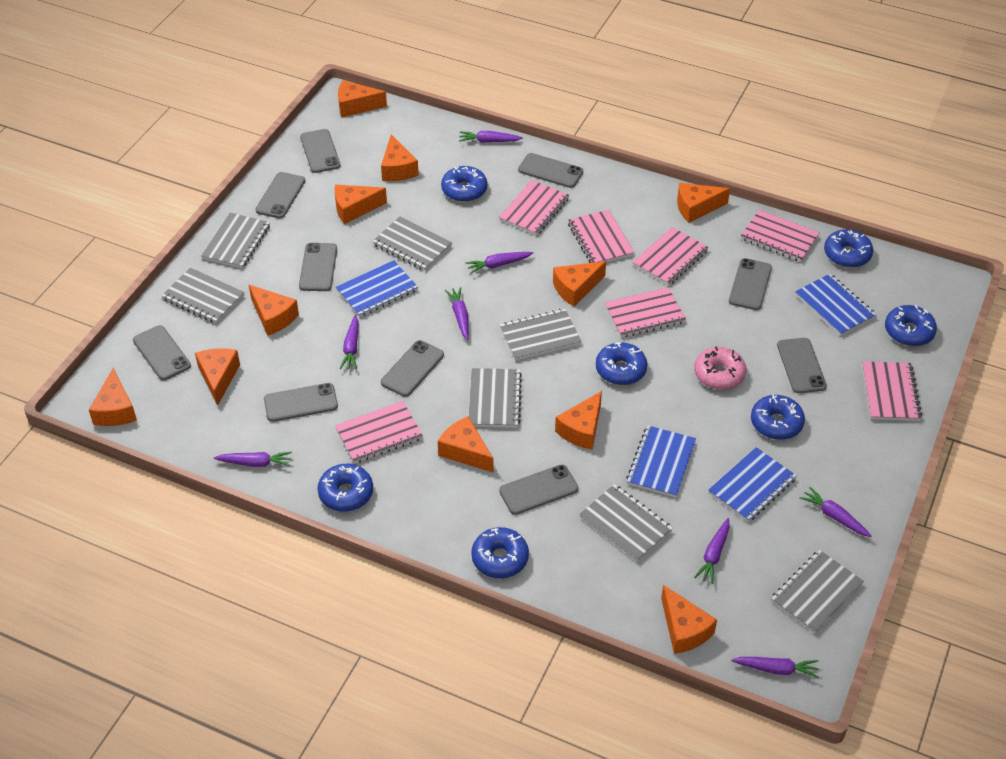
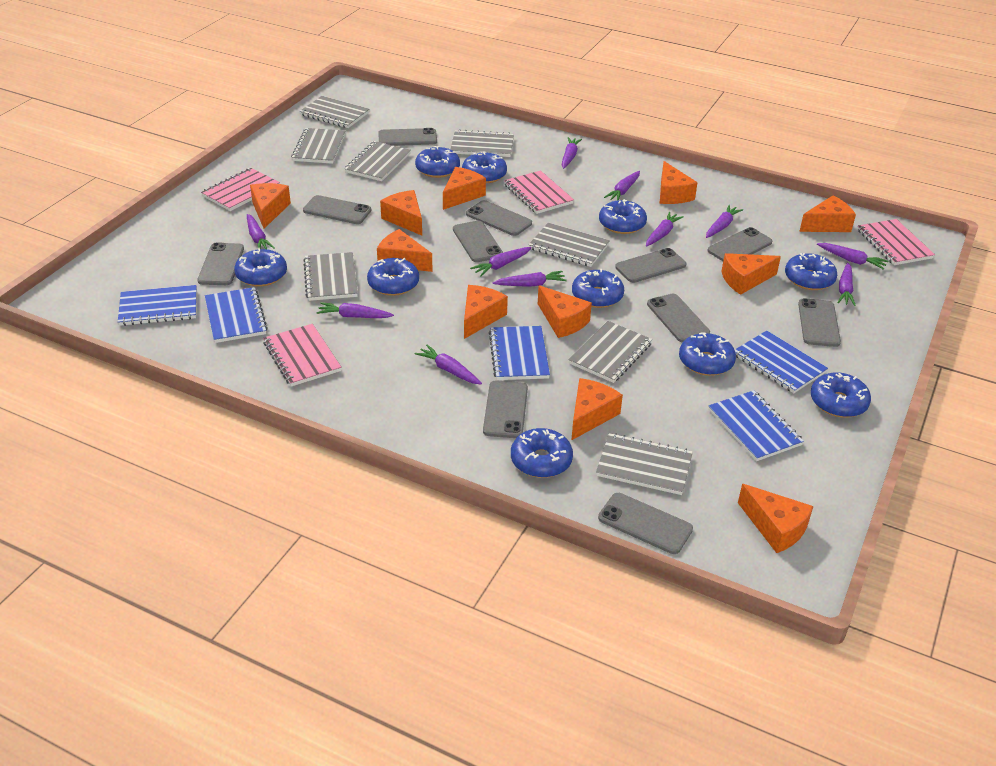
blue donut: 7 -> 10
blue notebook: 4 -> 5
grey notebook: 7 -> 8
grey phone: 10 -> 11
pink donut: 1 -> 0
pink notebook: 7 -> 4
purple carrot: 8 -> 11

